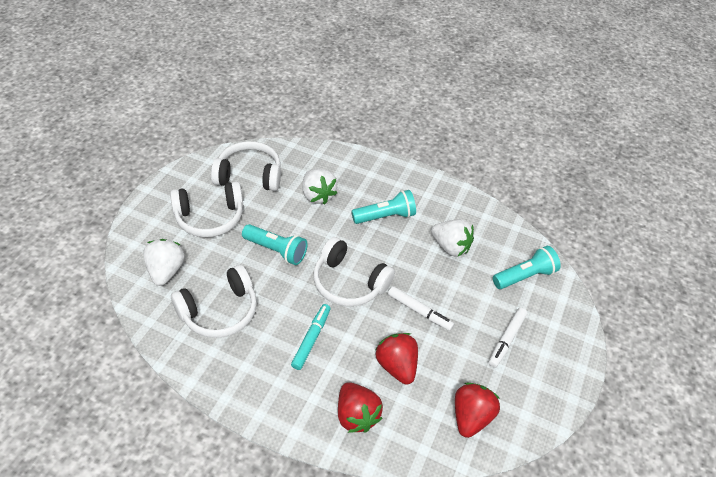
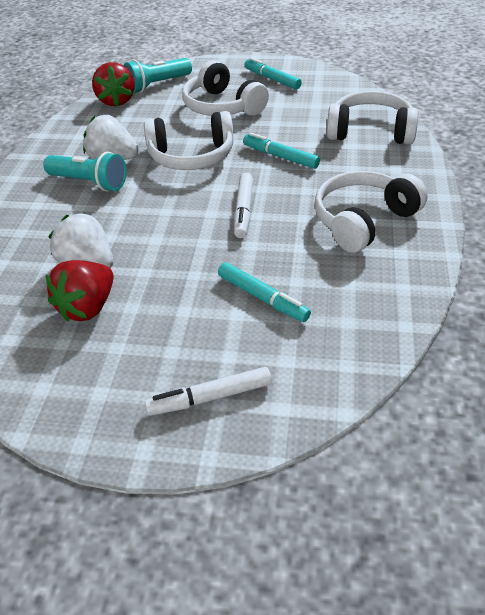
red strawberry: 3 -> 2
turquoise flashlight: 3 -> 2
turquoise marker: 1 -> 3
white strawberry: 3 -> 2

